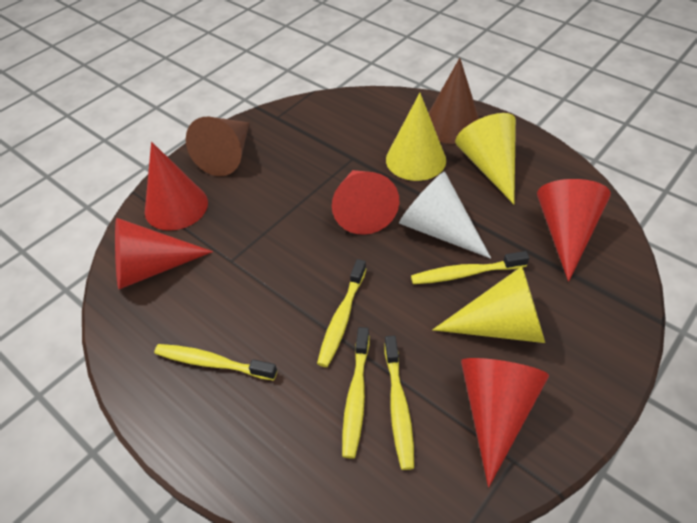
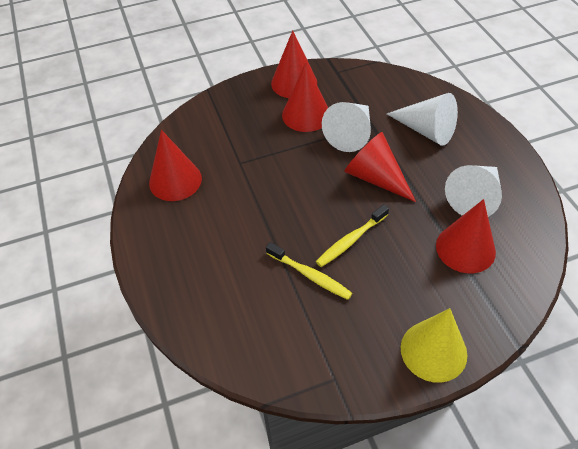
brown cone: 2 -> 0
white cone: 1 -> 3
yellow cone: 3 -> 1
yellow toothbrush: 5 -> 2

